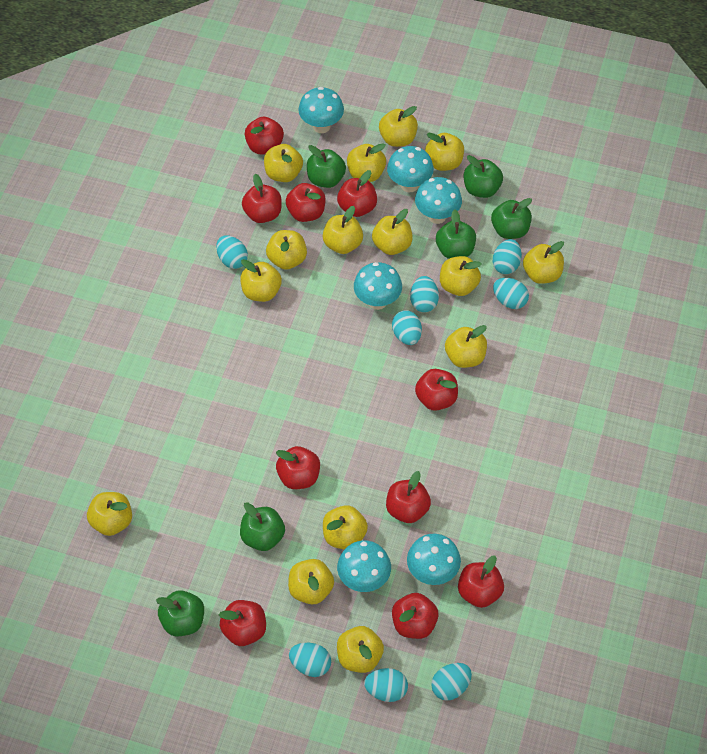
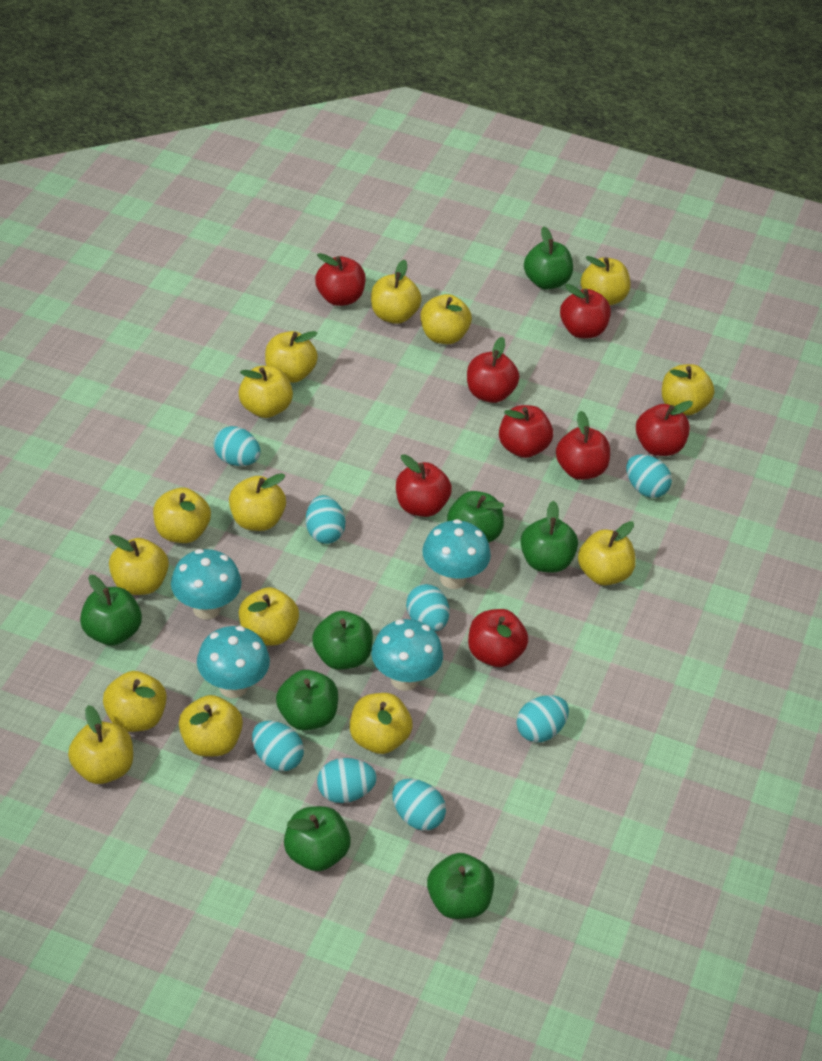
green apple: 6 -> 8
red apple: 10 -> 8
turquoise mushroom: 6 -> 4

